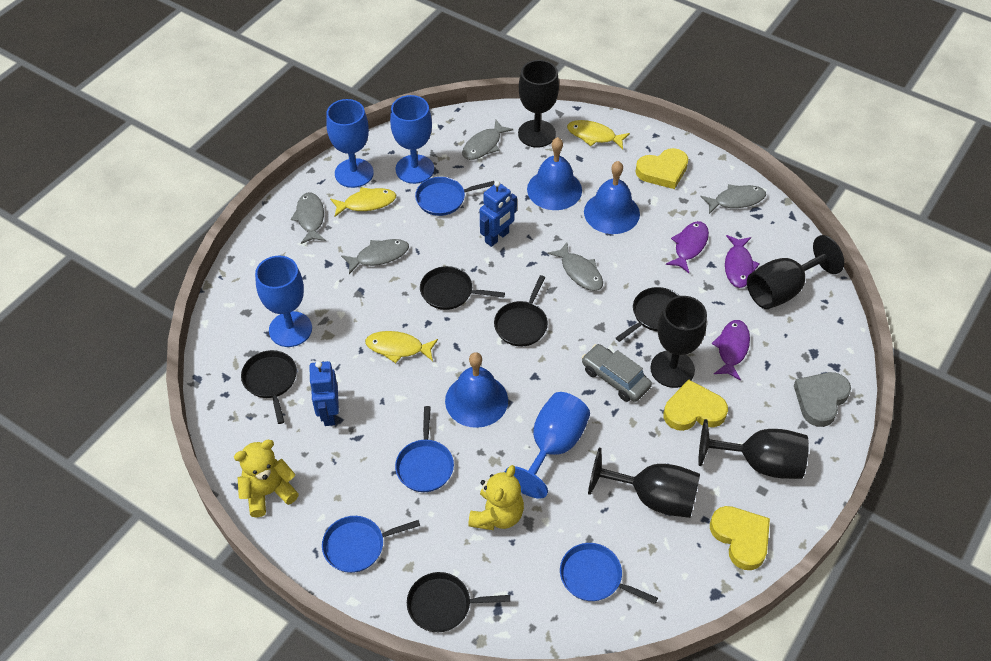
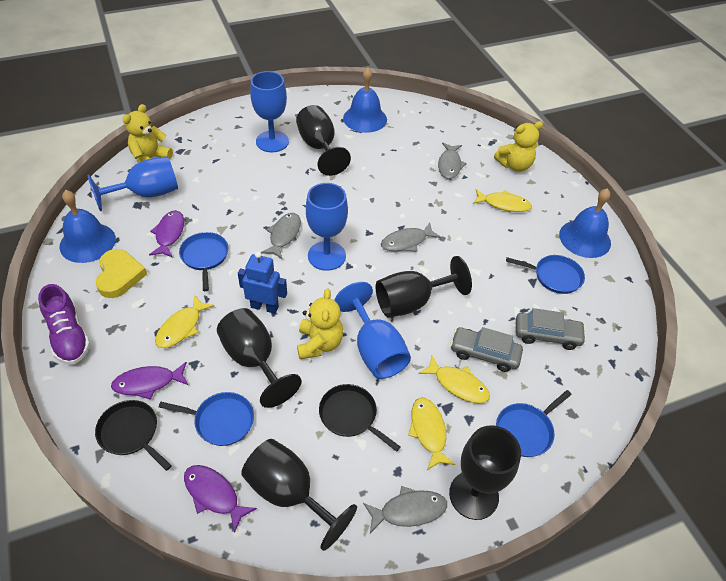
black pan: 5 -> 2
blue robot: 2 -> 1
grey car: 1 -> 2
grey fish: 5 -> 4
grey heart: 1 -> 0
purple shoe: 0 -> 1
yellow fish: 3 -> 4
yellow heart: 3 -> 1
yellow teddy bear: 2 -> 3

